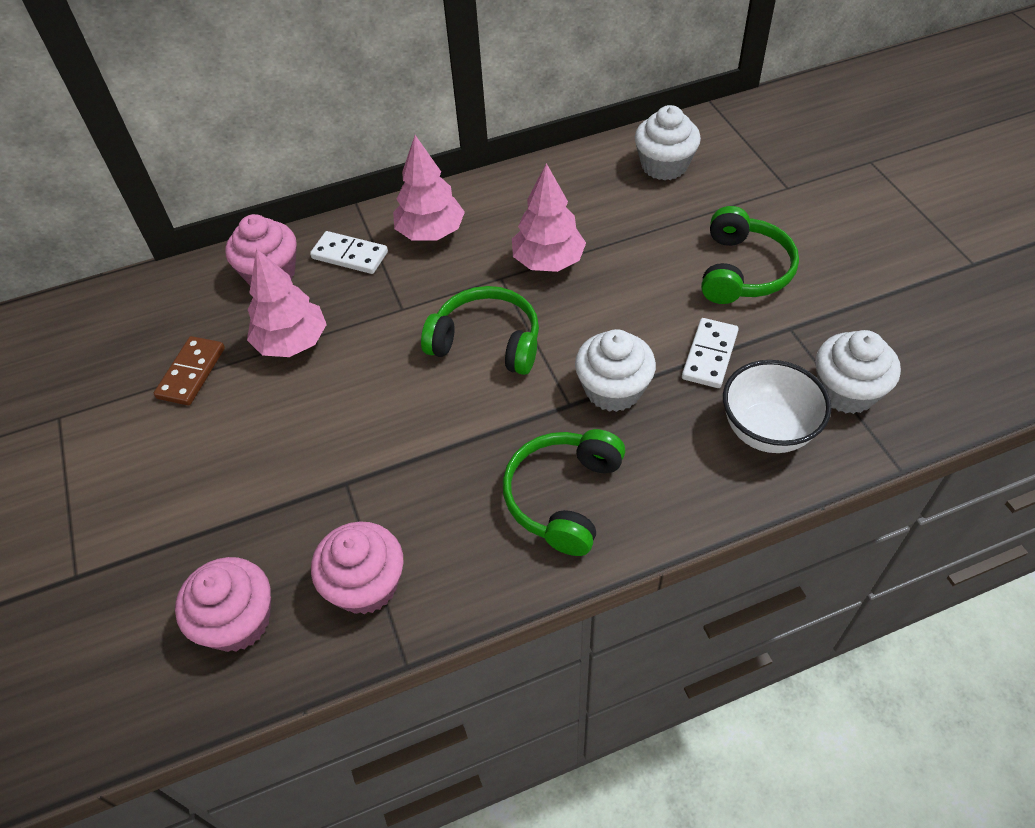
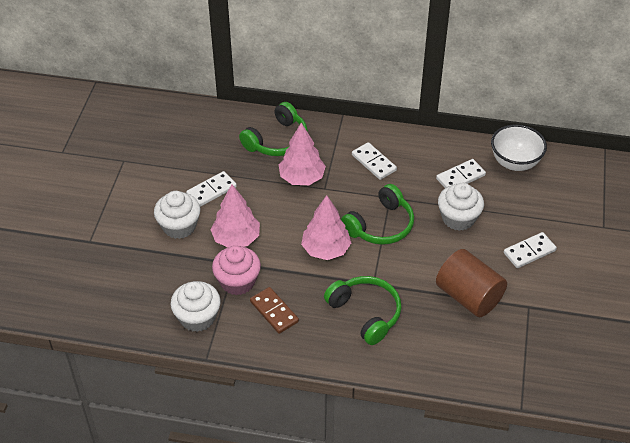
brown cylinder: 0 -> 1
pink cupcake: 3 -> 1
white domino: 2 -> 4

